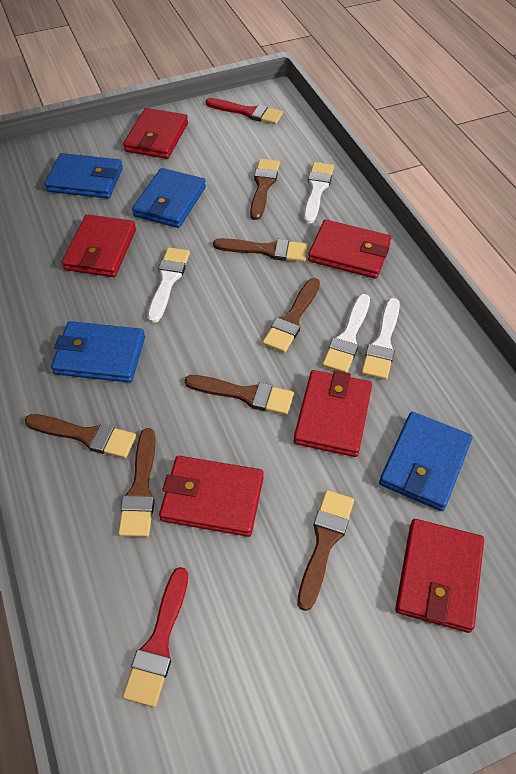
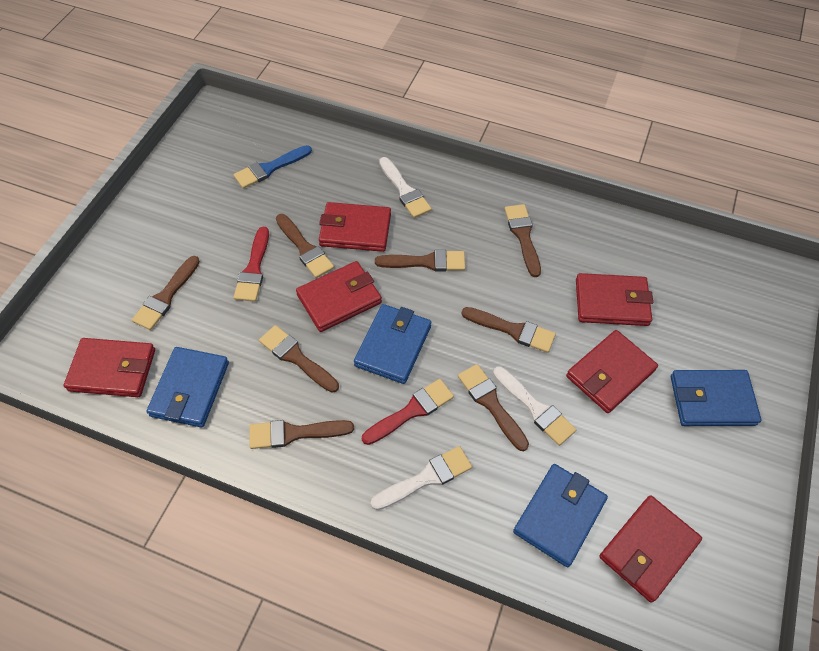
blue brush: 0 -> 1
brown brush: 7 -> 8
white brush: 4 -> 3

